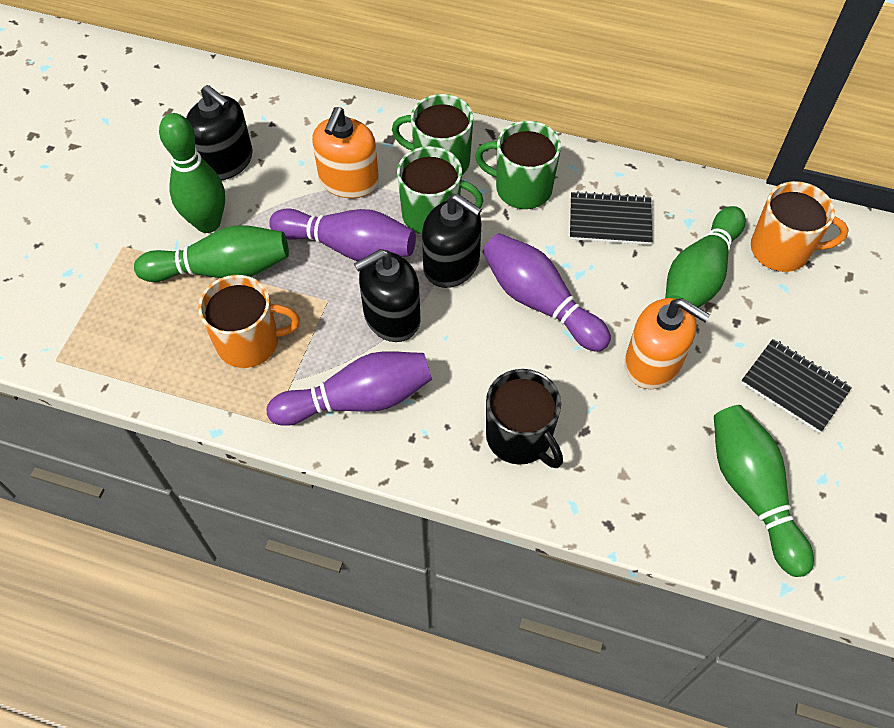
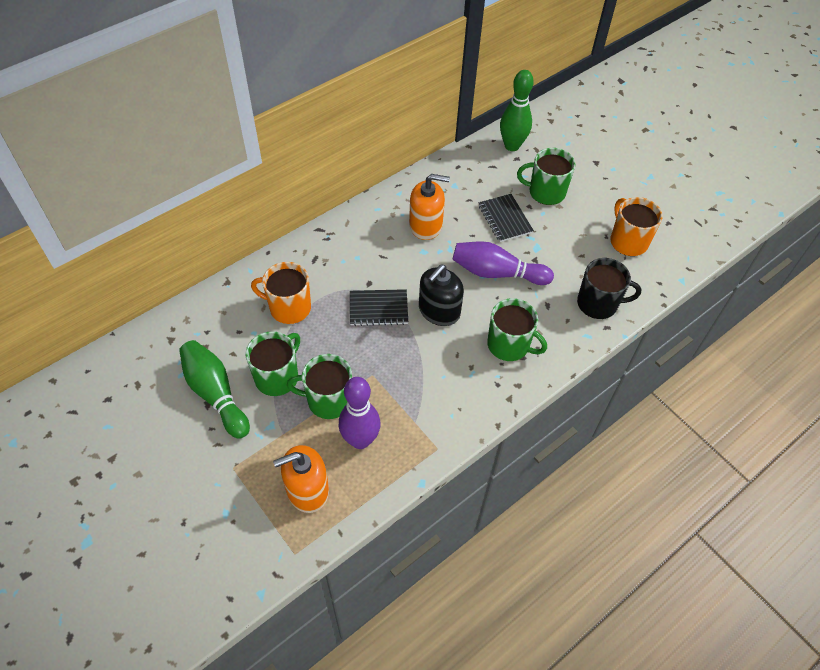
black soap dispenser: 3 -> 1
green bowling pin: 4 -> 2
green mug: 3 -> 4
purple bowling pin: 3 -> 2

